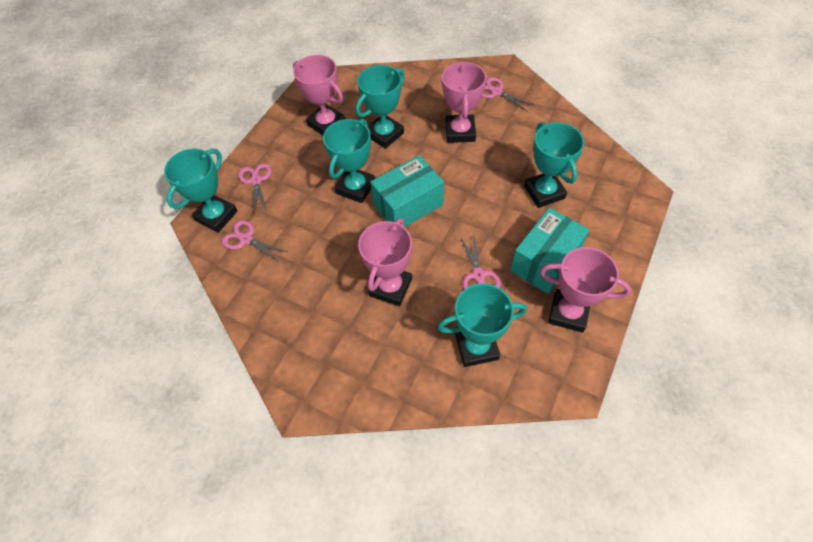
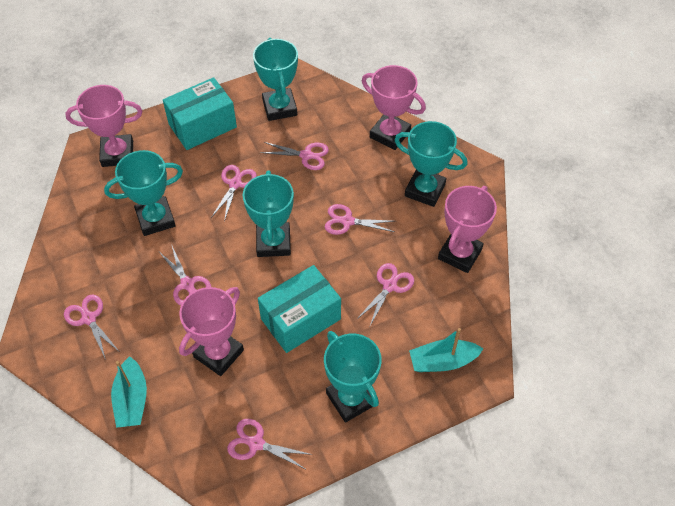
pink scissors: 4 -> 7
turquoise boat: 0 -> 2

